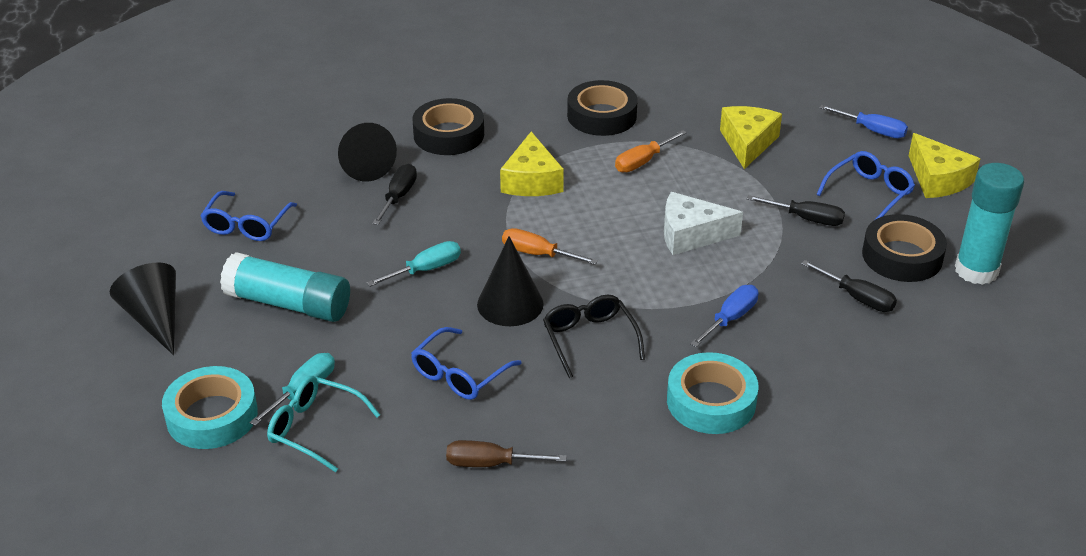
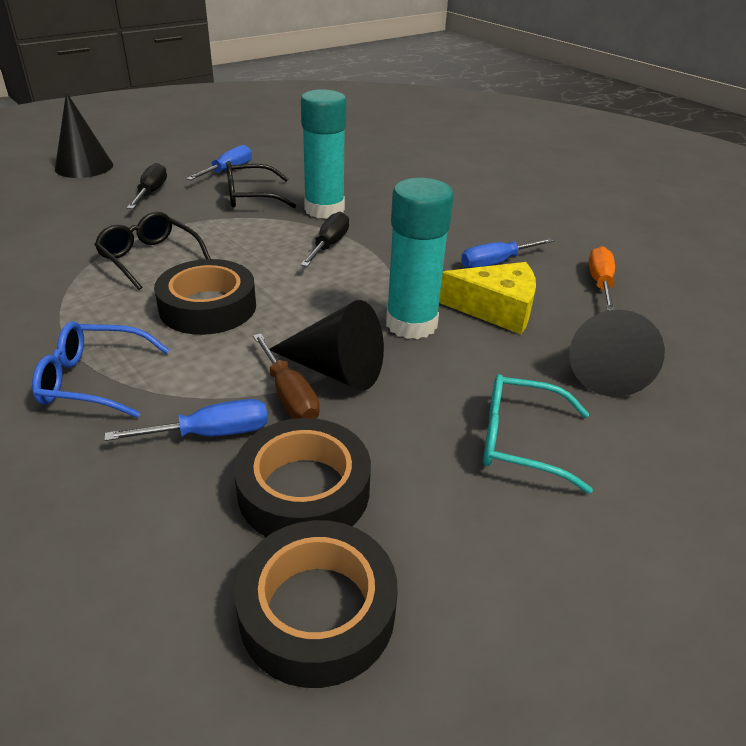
black glasses: 1 -> 2
black screwdriver: 3 -> 2
blue glasses: 3 -> 1
blue screwdriver: 2 -> 3
orange screwdriver: 2 -> 1
turquoise screwdriver: 2 -> 0
turquoise tape: 2 -> 0
white cheese: 1 -> 0
yellow cheese: 3 -> 1

